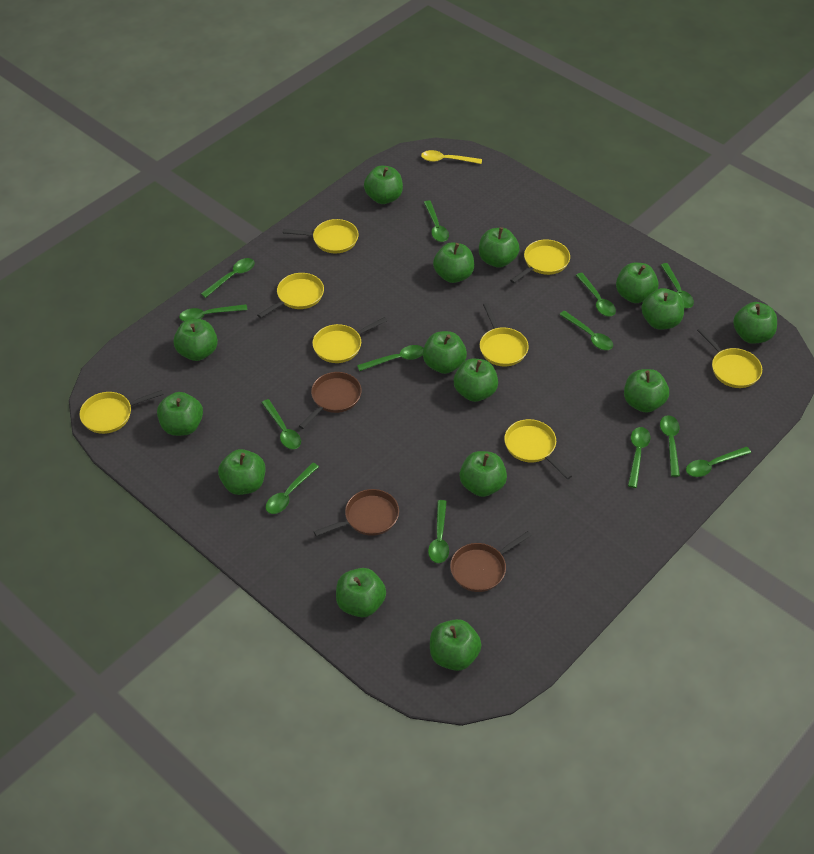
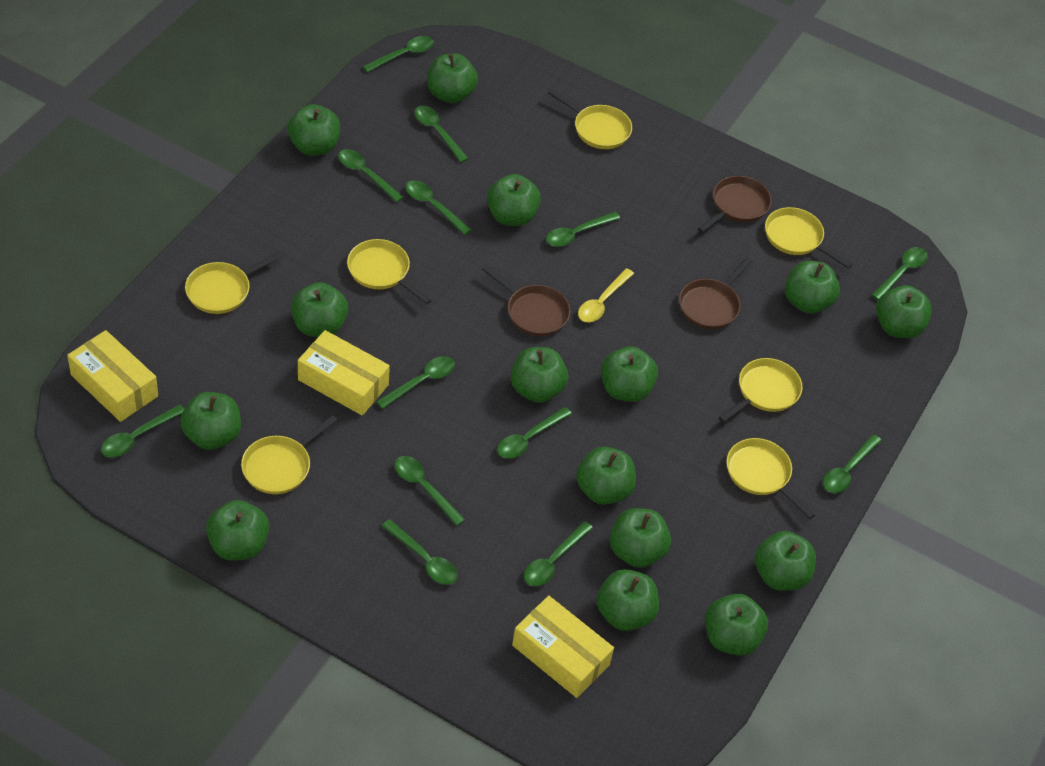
yellow box: 0 -> 3
yellow pan: 8 -> 7

